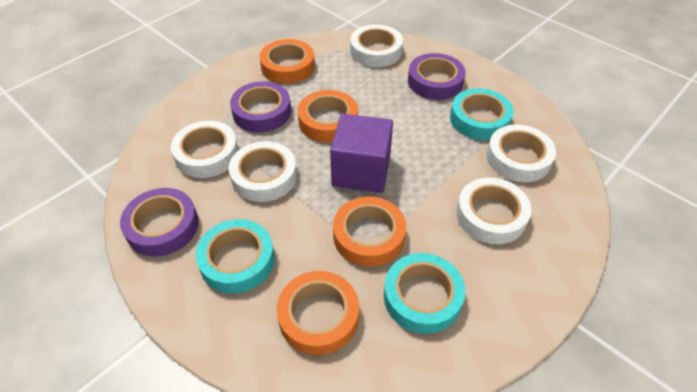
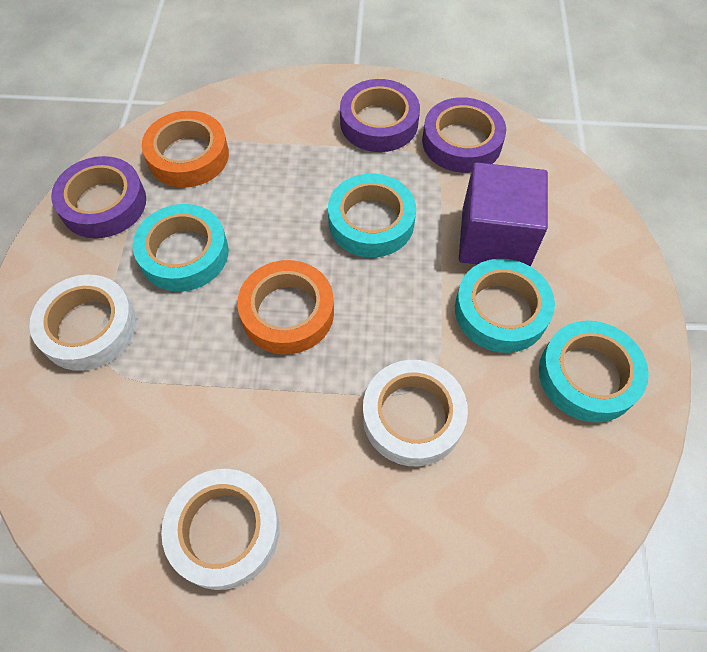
orange tape: 4 -> 2
turquoise tape: 3 -> 4
white tape: 5 -> 3

